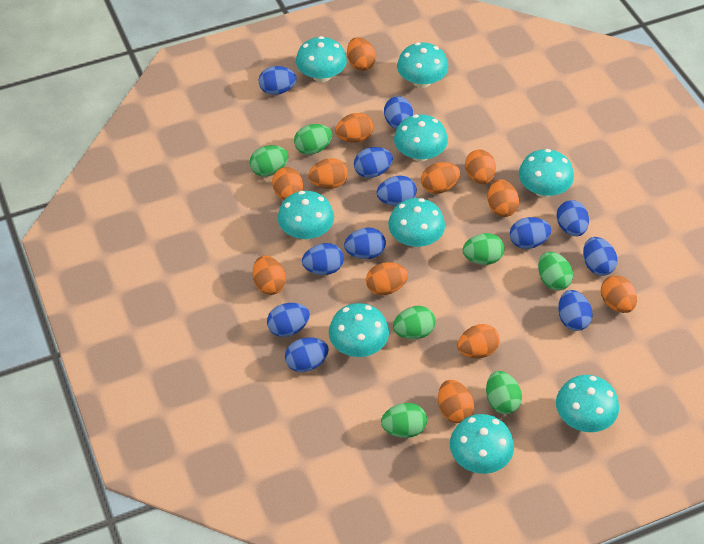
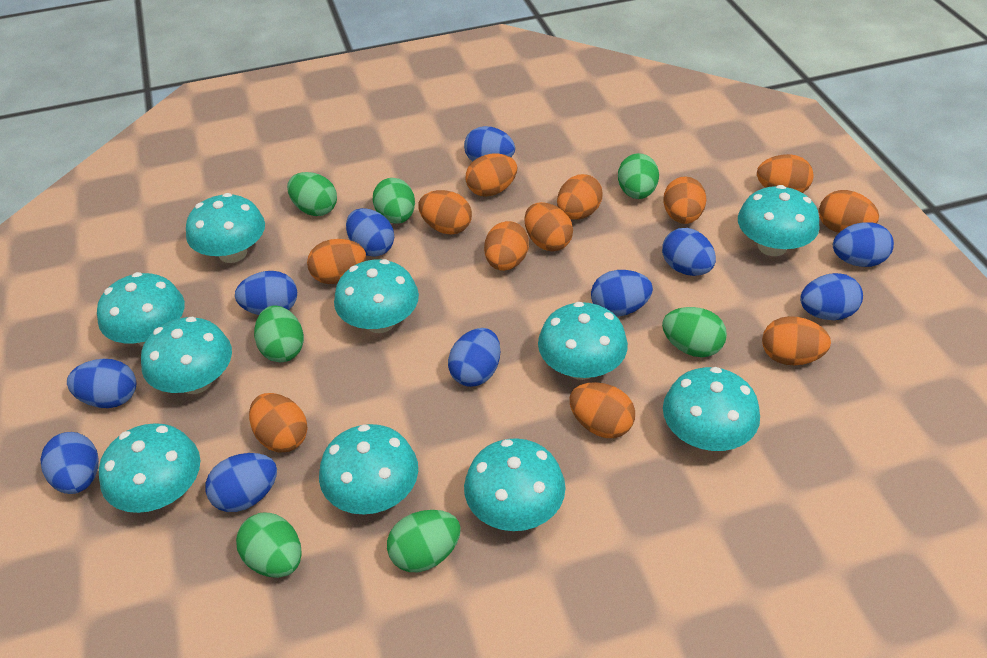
blue egg: 12 -> 11
turquoise mushroom: 9 -> 10

